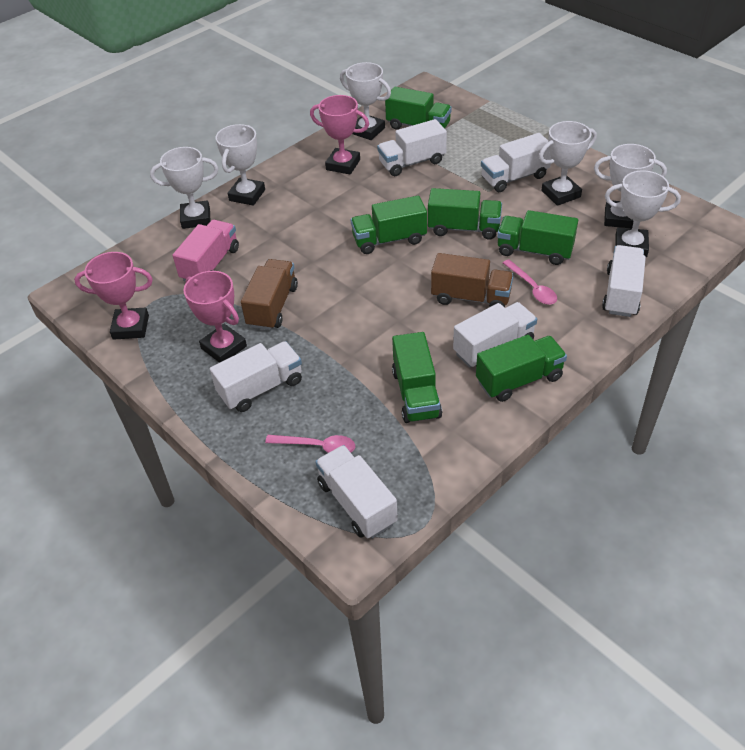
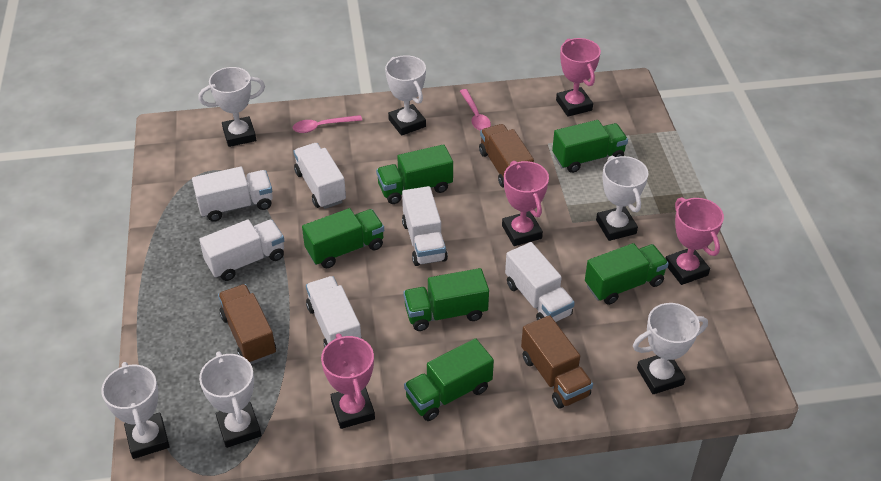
brown truck: 2 -> 3
pink trophy: 3 -> 4
pink truck: 1 -> 0

